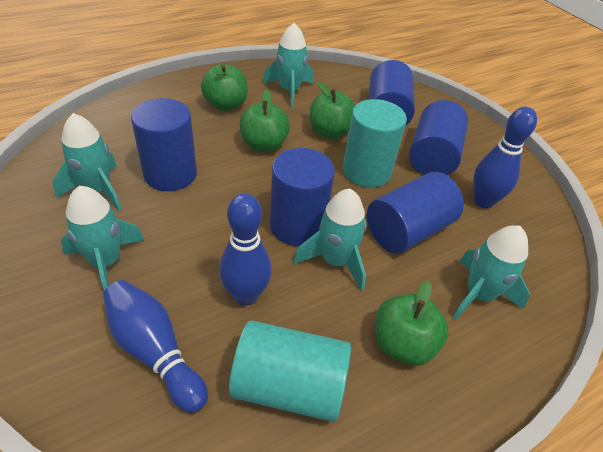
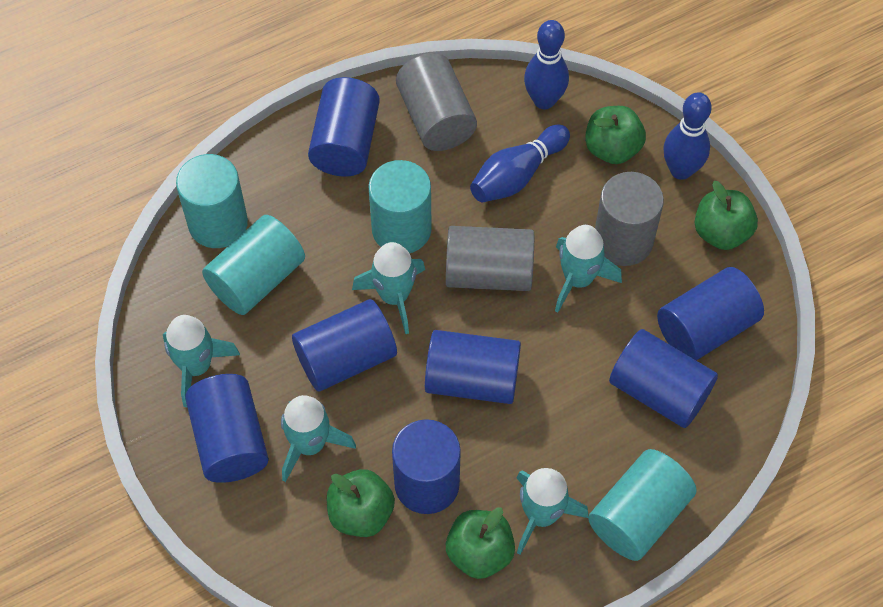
blue cylinder: 5 -> 7
grey cylinder: 0 -> 3
turquoise cylinder: 2 -> 4

